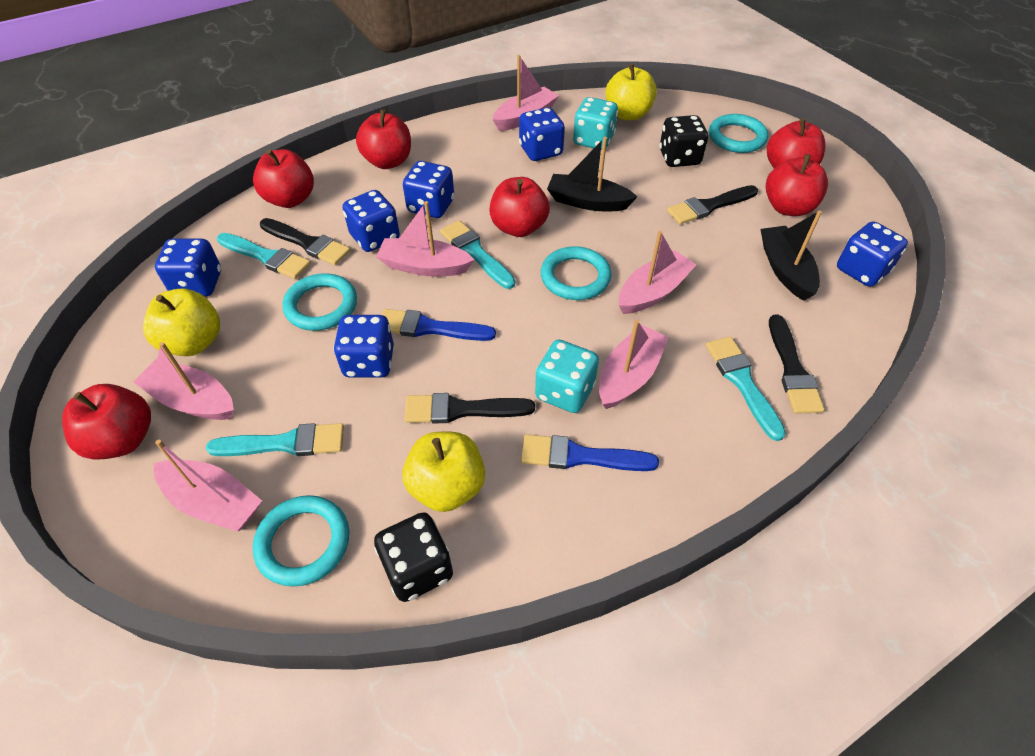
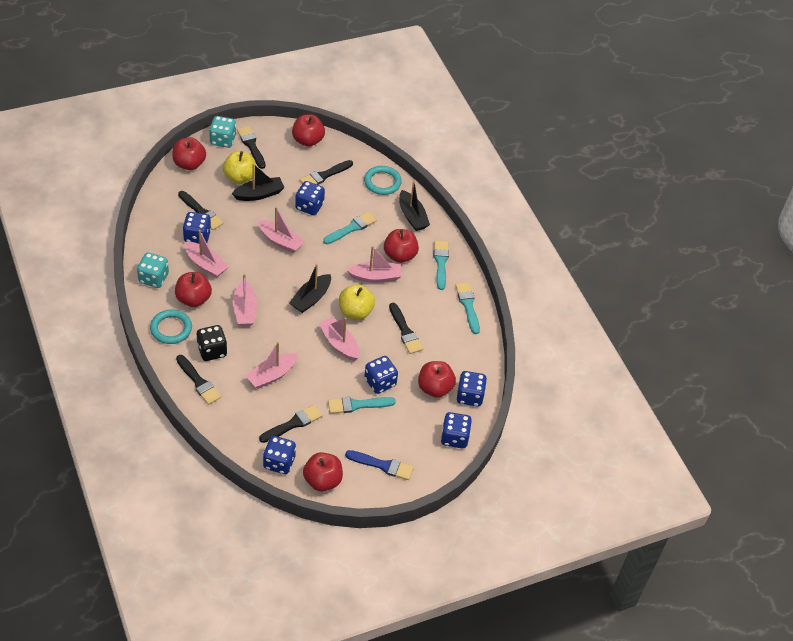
black boat: 2 -> 3
black brush: 4 -> 6
black dice: 2 -> 1
blue brush: 2 -> 1
turquoise ring: 4 -> 2
yellow apple: 3 -> 2

